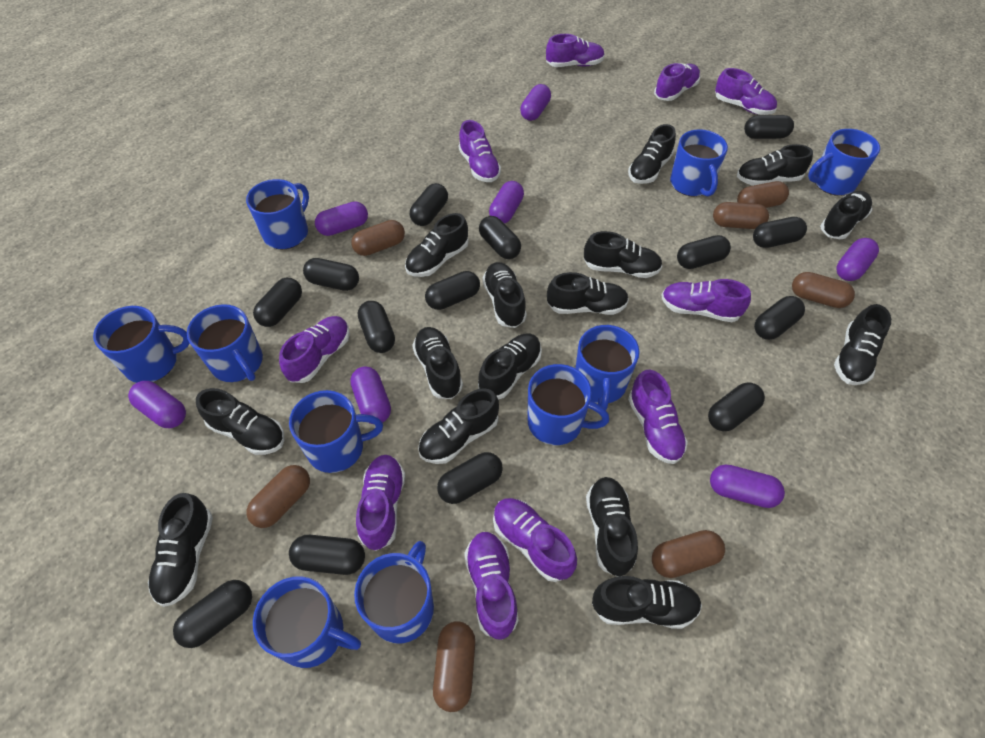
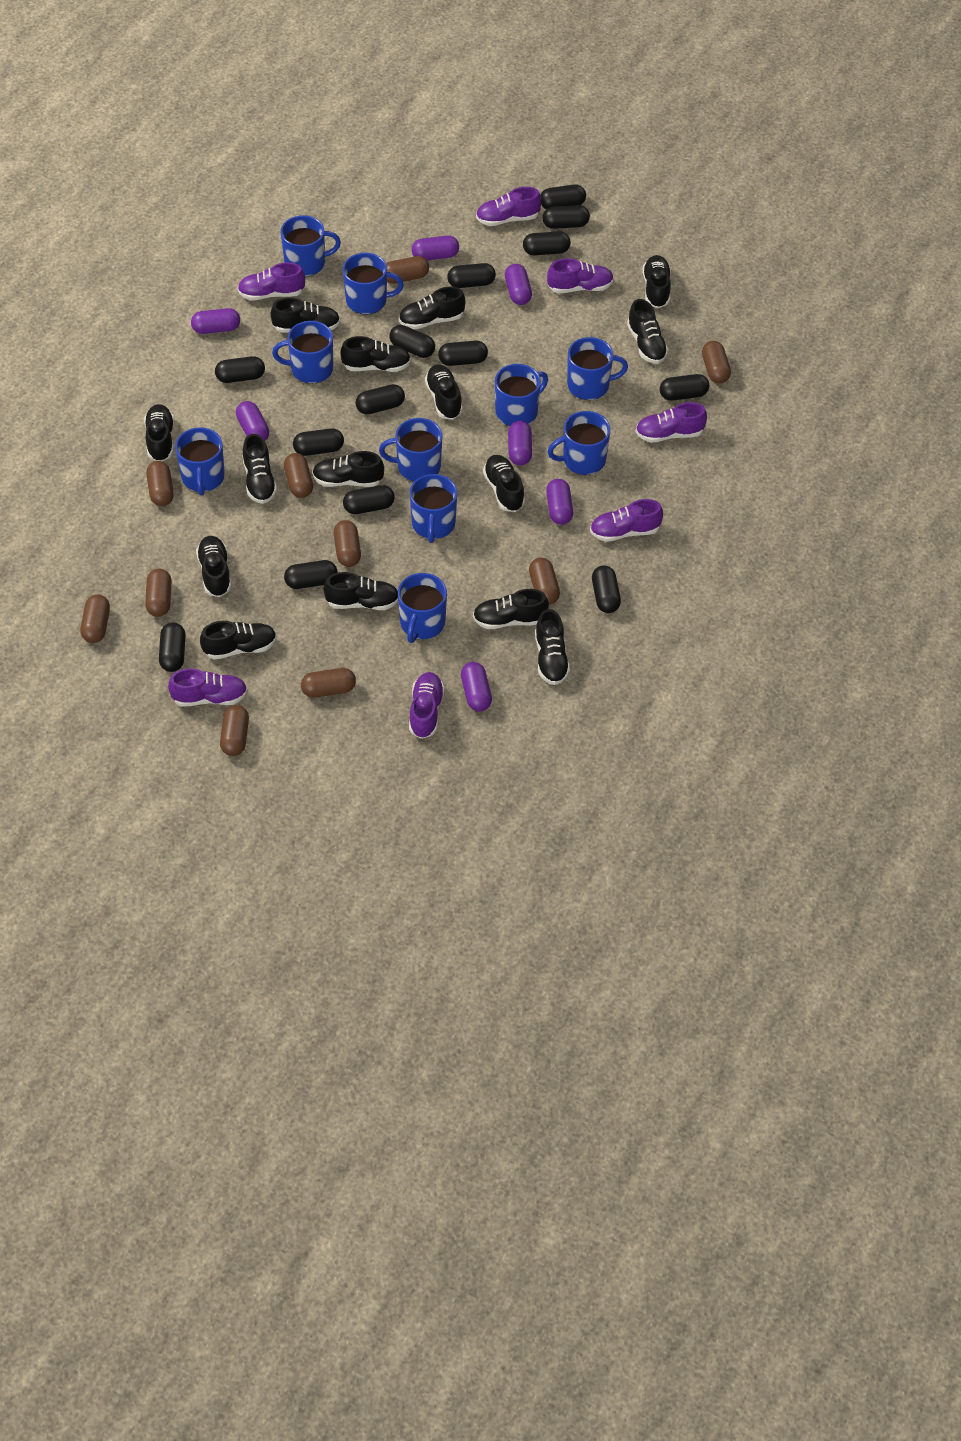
brown capsule: 7 -> 10
purple shoe: 10 -> 7

